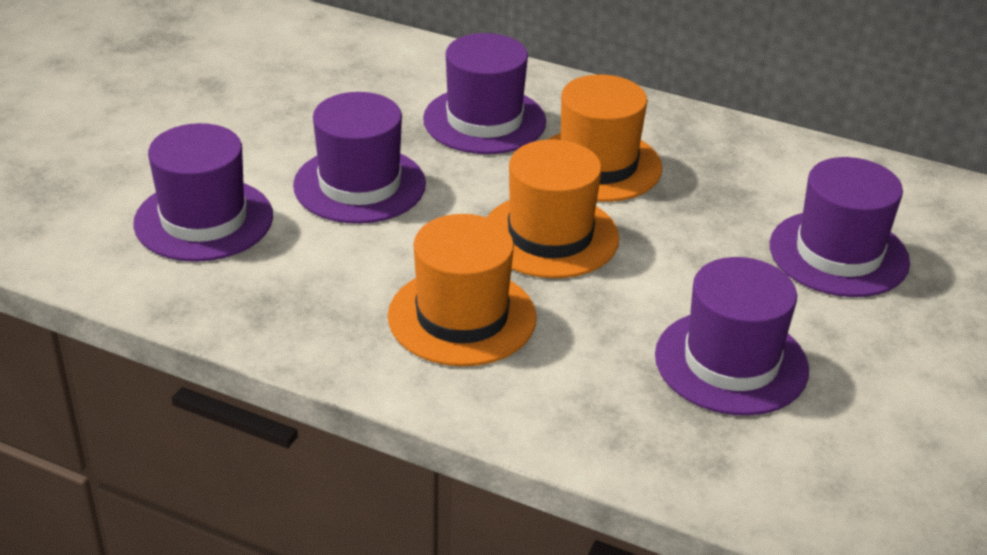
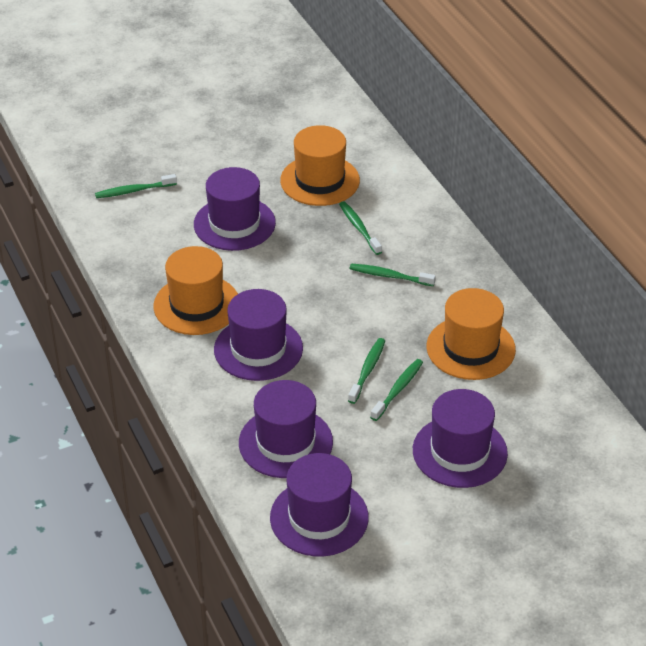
green toothbrush: 0 -> 5

